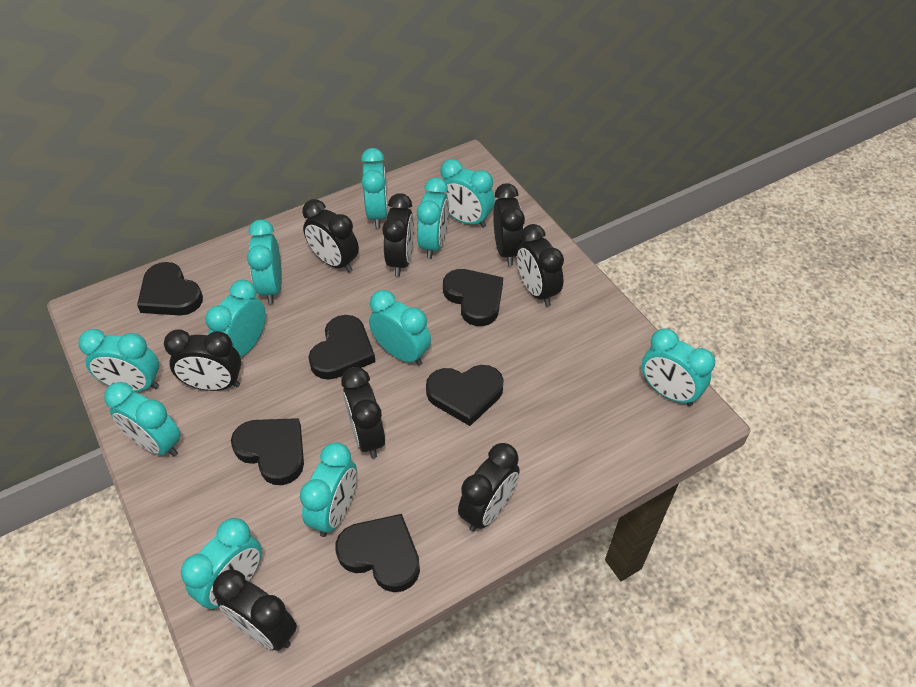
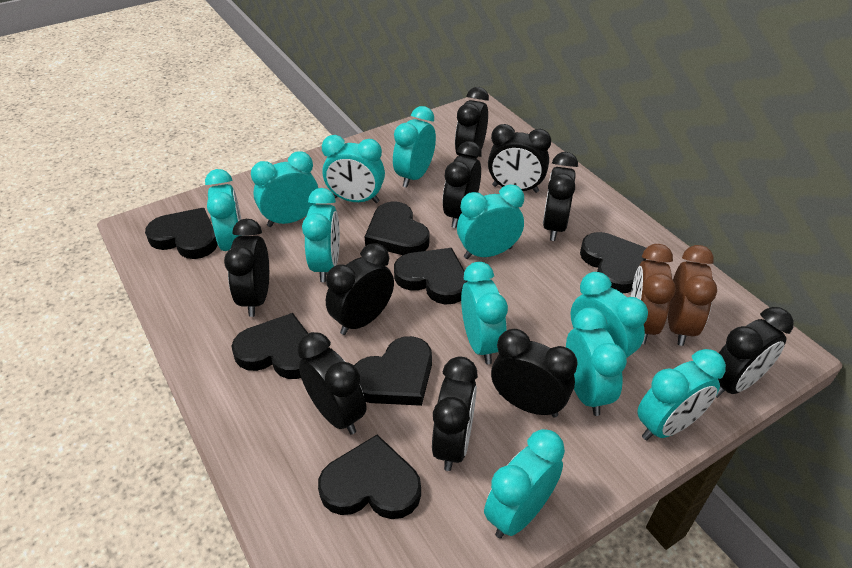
black clock: 8 -> 10
black heart: 6 -> 7
brown clock: 0 -> 2

